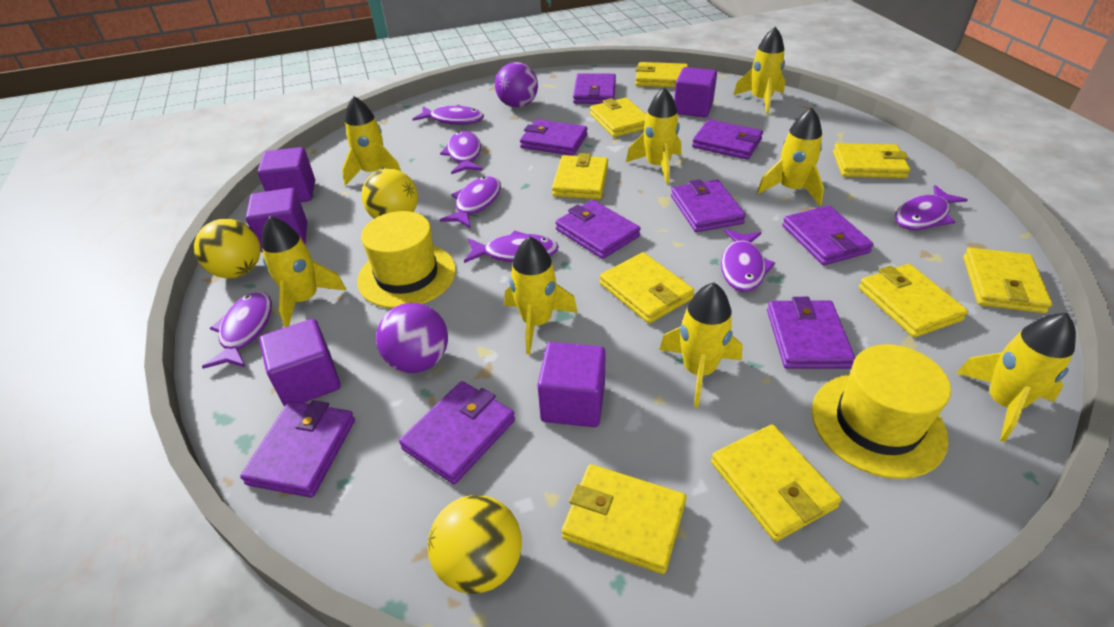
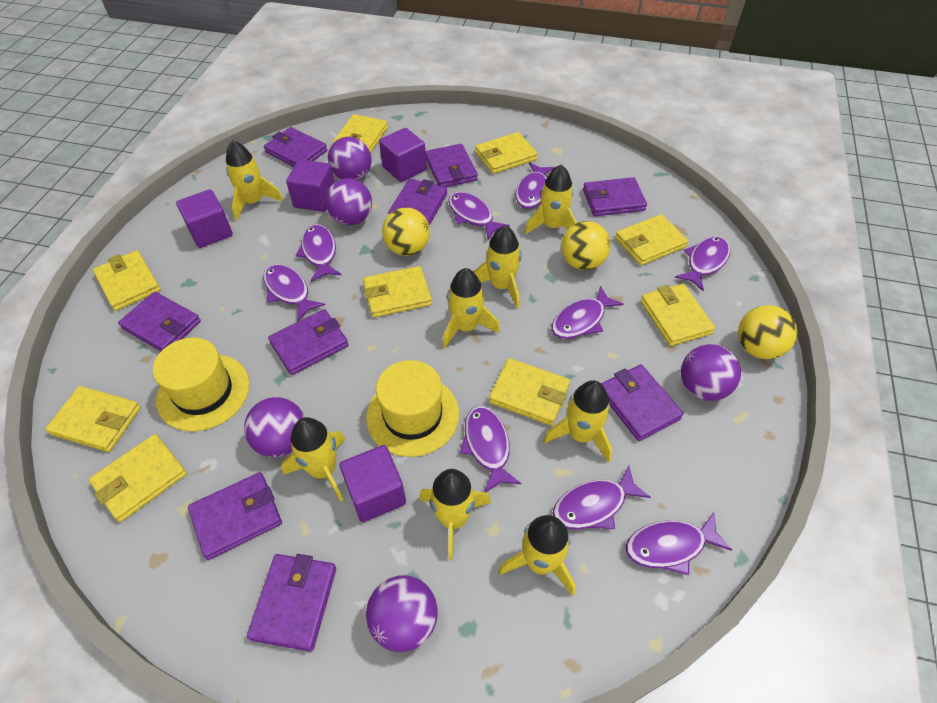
purple ball: 2 -> 5
purple cube: 5 -> 4
purple fish: 7 -> 9

